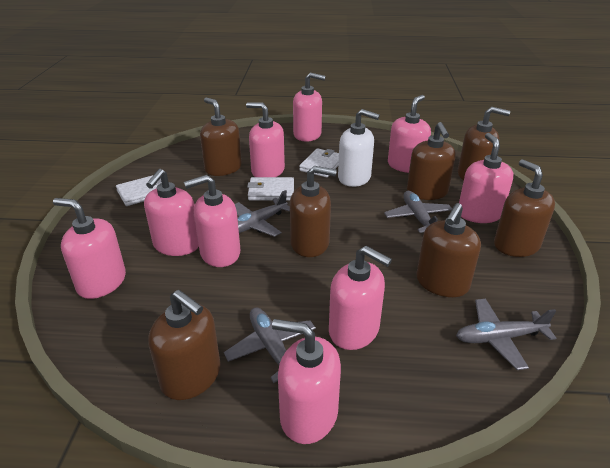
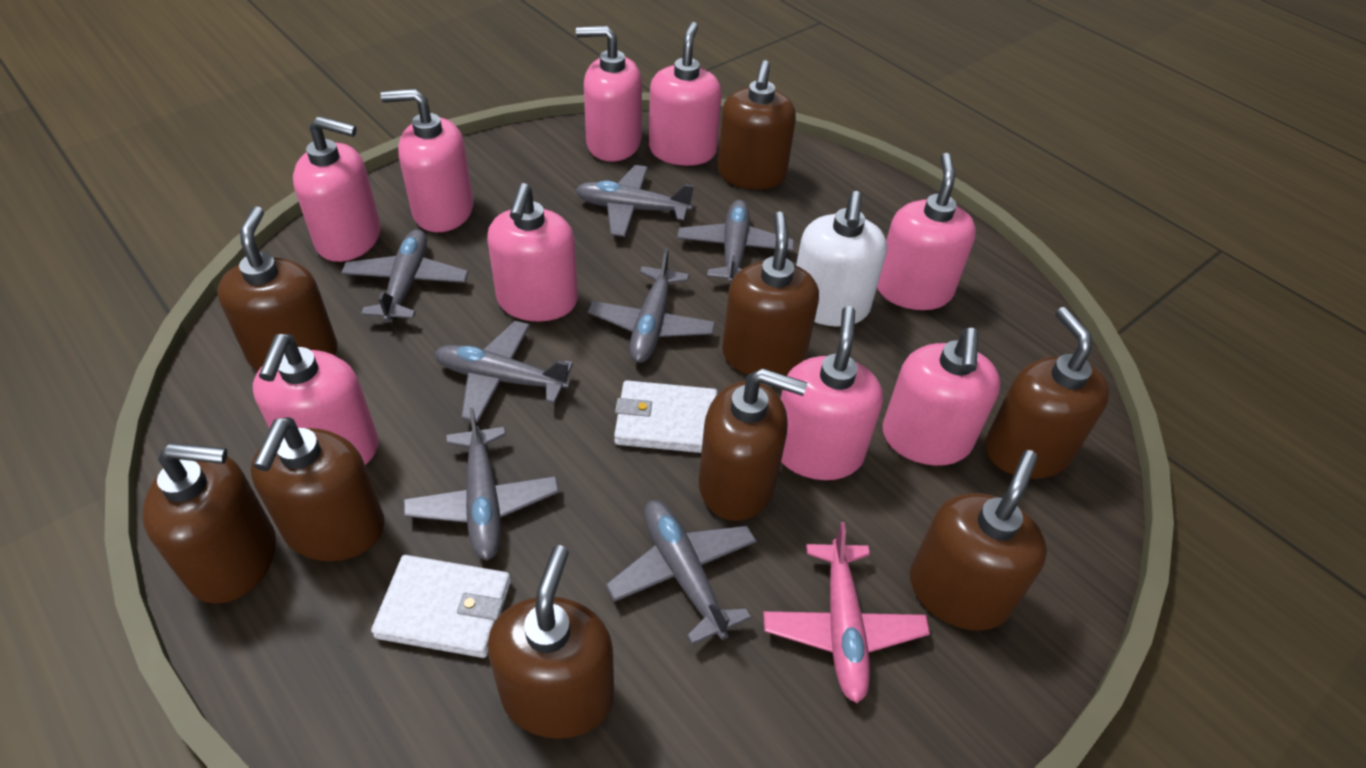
brown soap dispenser: 7 -> 9
grey plane: 4 -> 7
pink plane: 0 -> 1
white wallet: 3 -> 2

